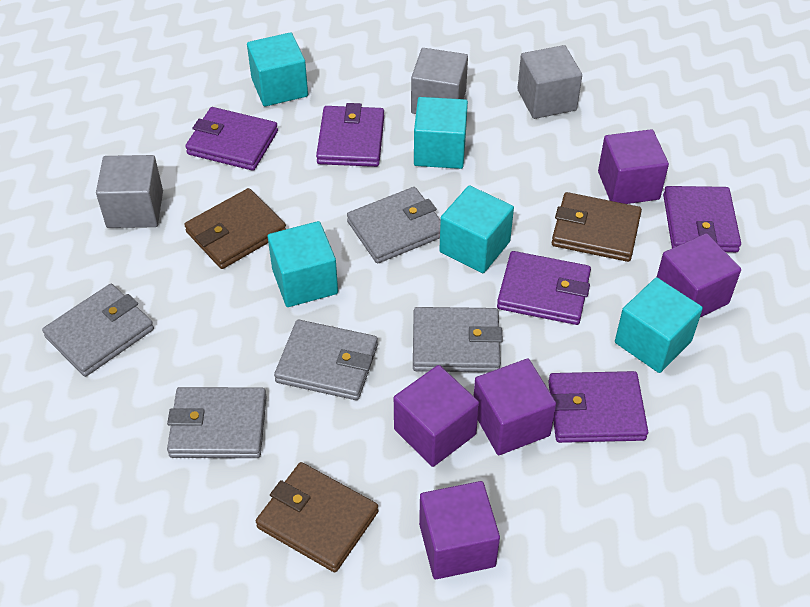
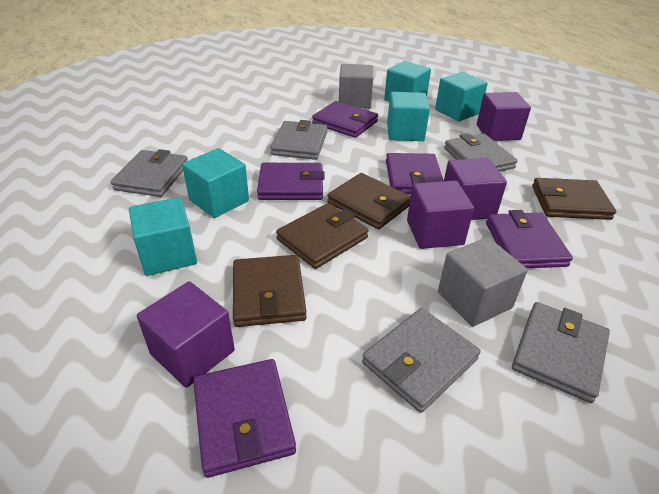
brown wallet: 3 -> 4
grey cube: 3 -> 2
purple cube: 5 -> 4

